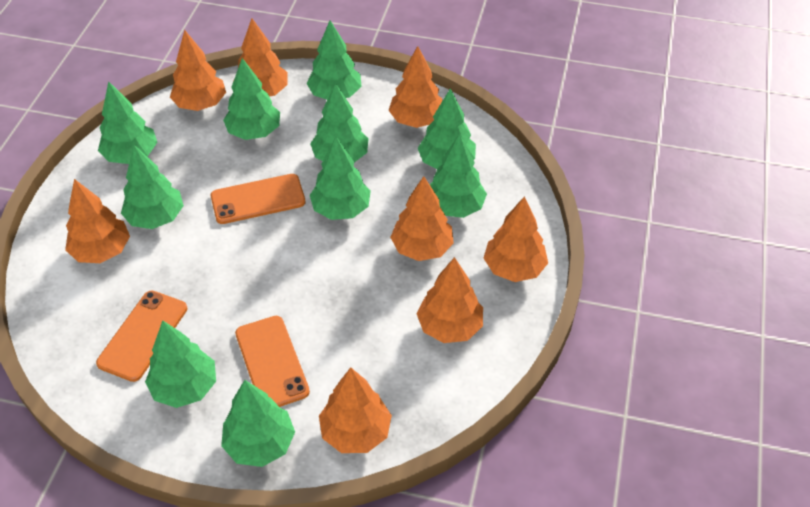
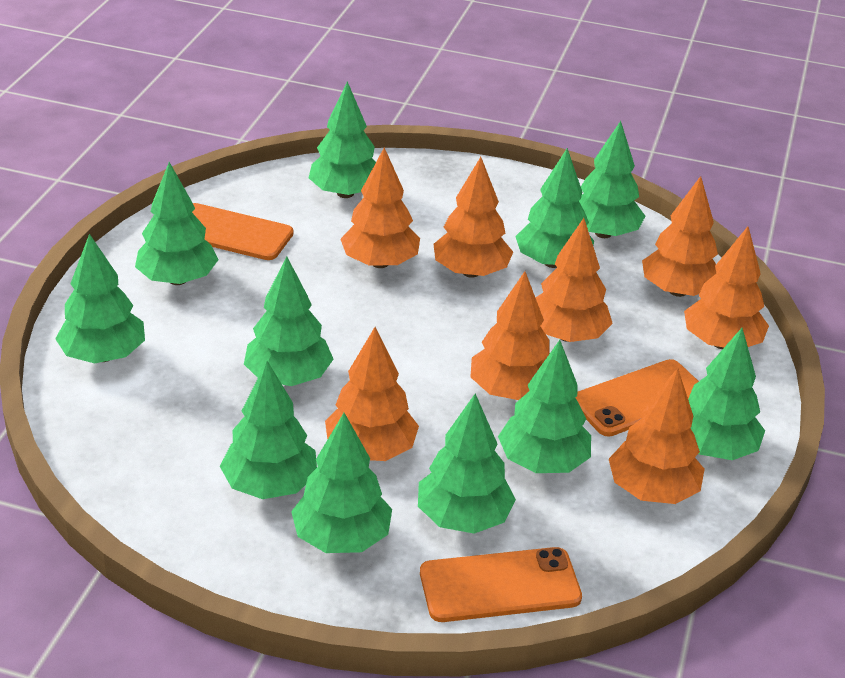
green tree: 10 -> 11

